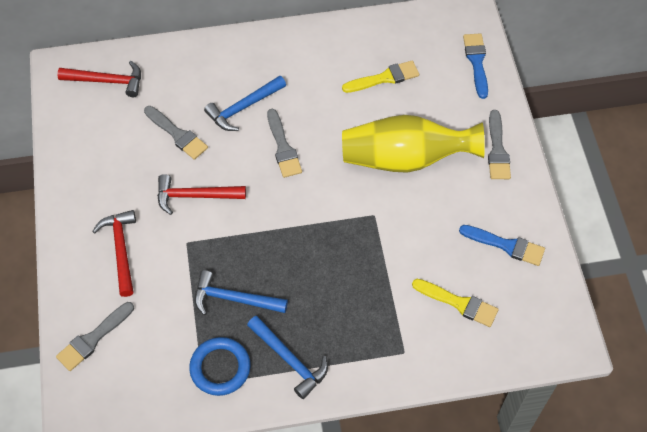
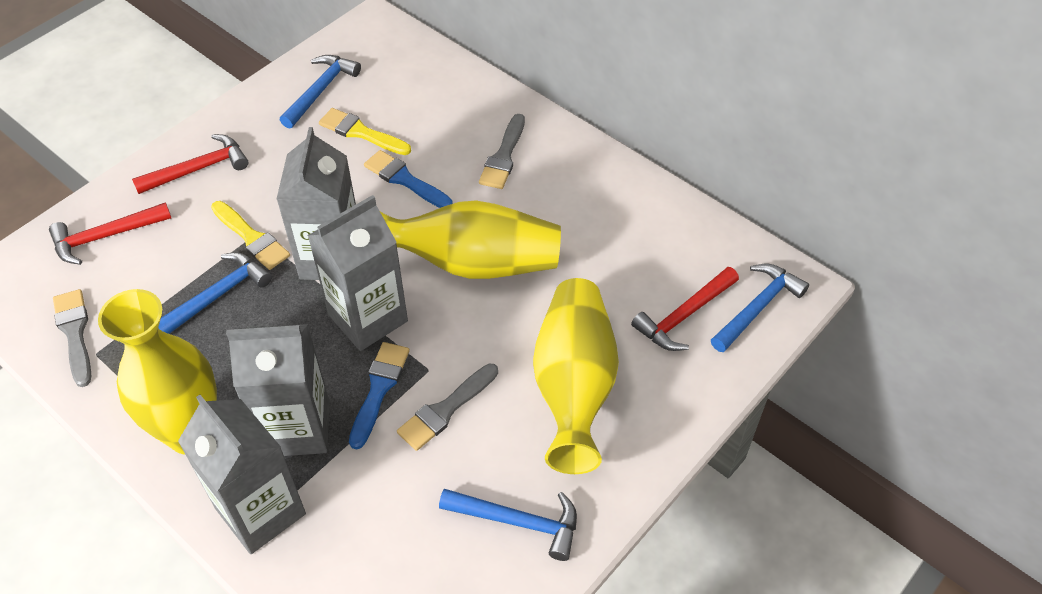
blue hammer: 3 -> 4
blue ring: 1 -> 0
grey brush: 4 -> 3
grey carton: 0 -> 4
yellow vase: 1 -> 3

